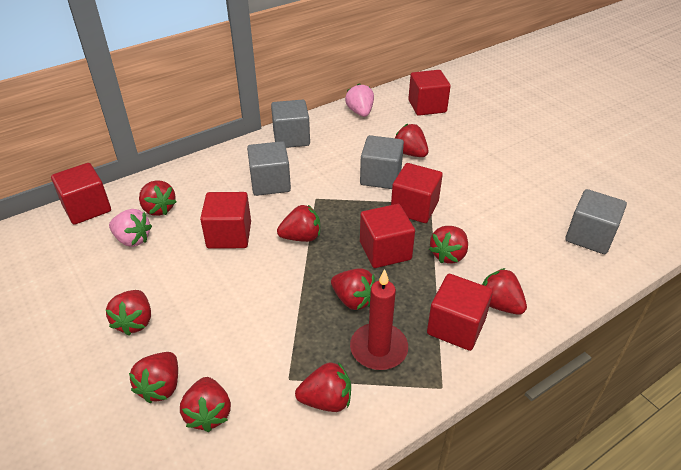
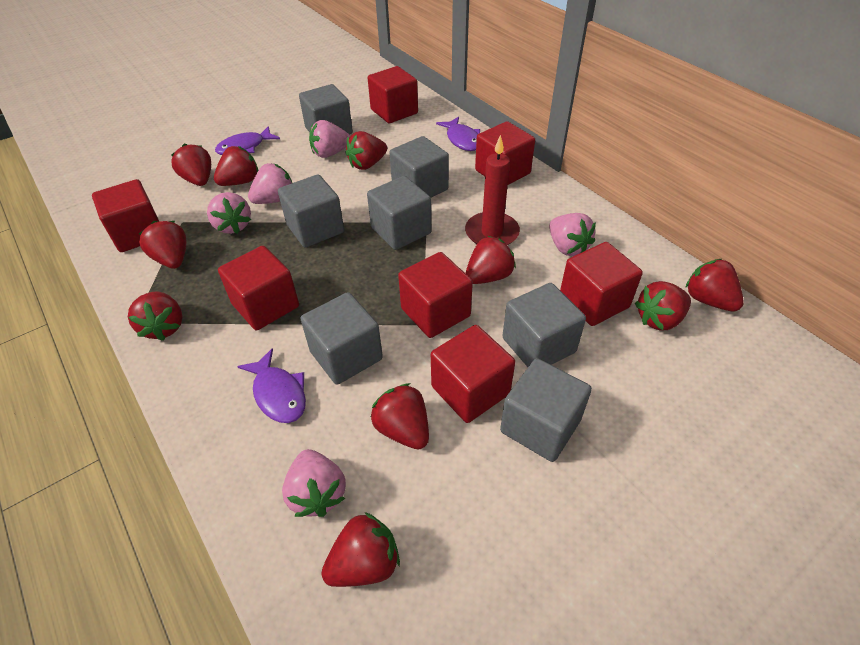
grey cube: 4 -> 7
pink strawberry: 2 -> 5
purple fish: 0 -> 3
red cube: 6 -> 7

